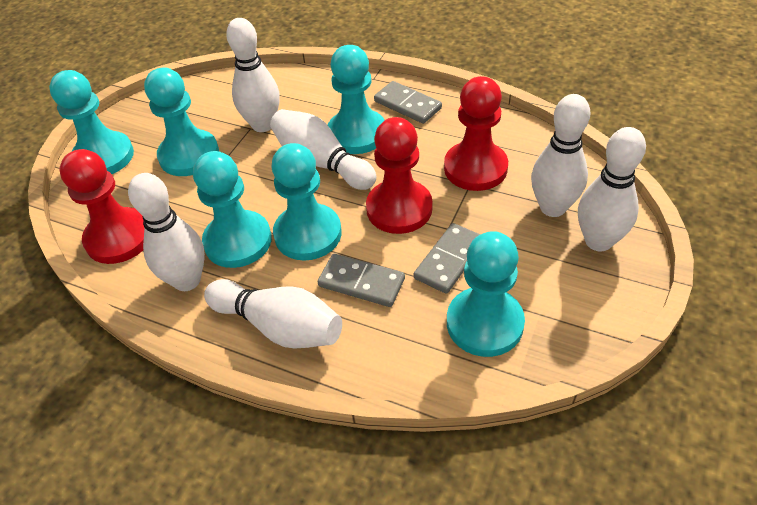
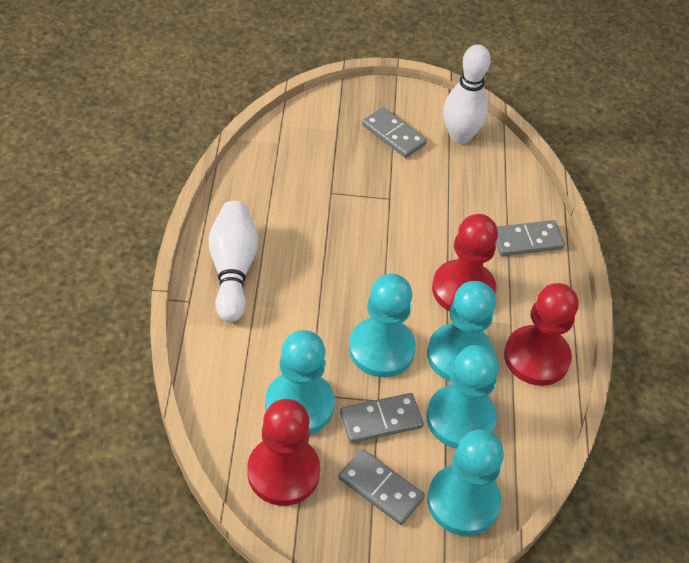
grey domino: 3 -> 4
turquoise pawn: 6 -> 5
white bowling pin: 6 -> 2

